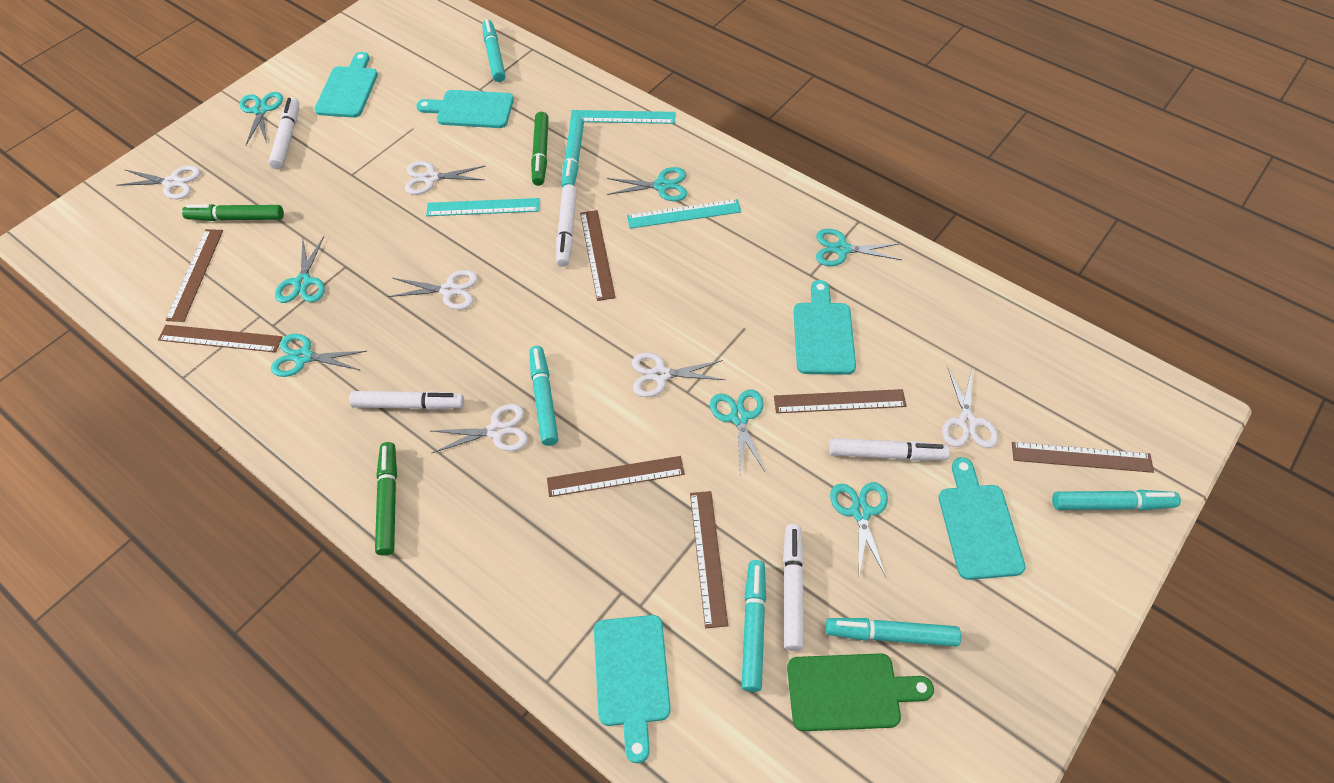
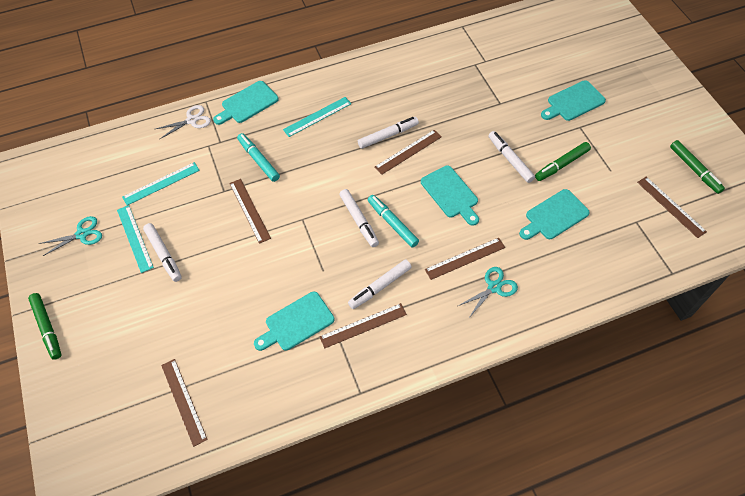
brown ruler: 7 -> 6
green cutting board: 1 -> 0
turquoise marker: 6 -> 2
turquoise scissors: 7 -> 2
white scissors: 6 -> 1

